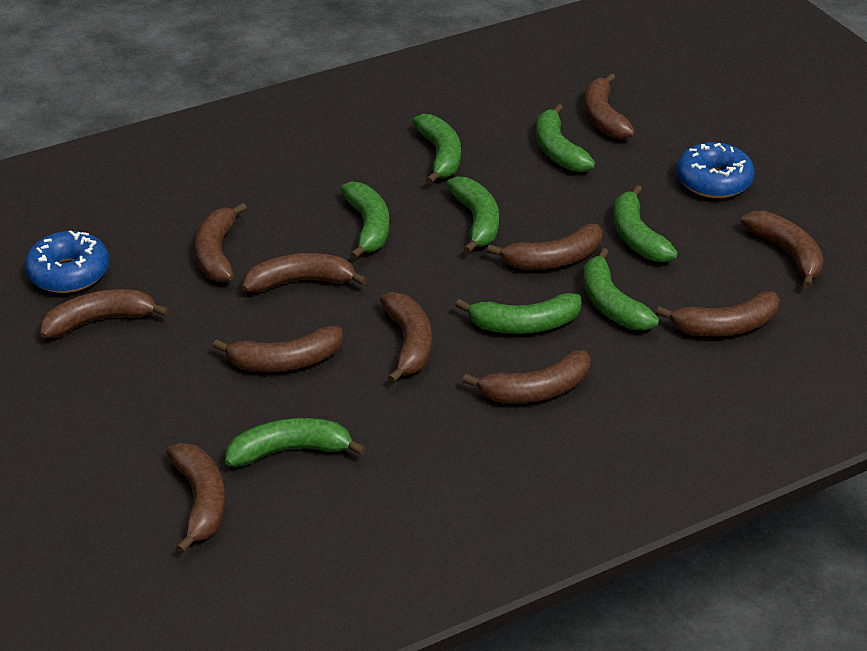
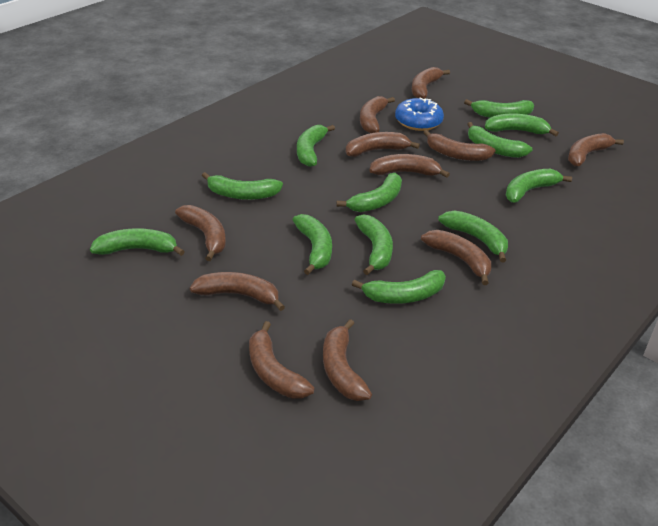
blue donut: 2 -> 1
green banana: 8 -> 12

